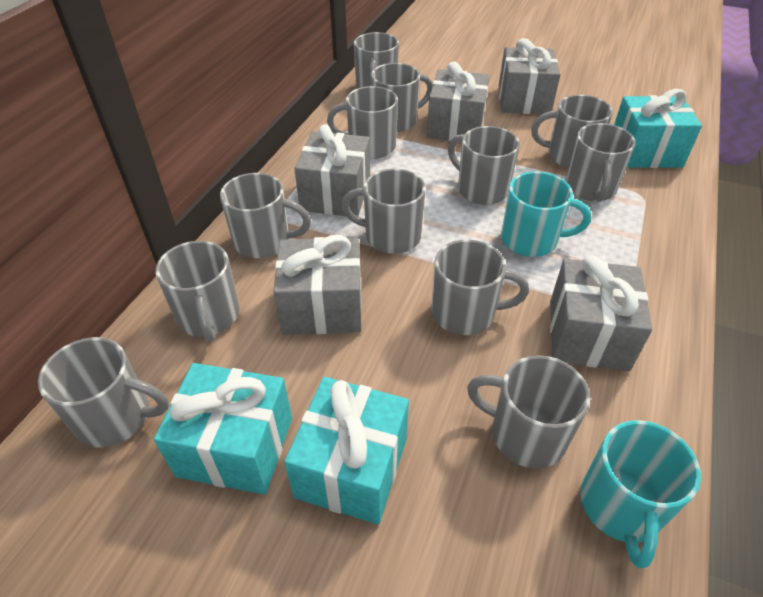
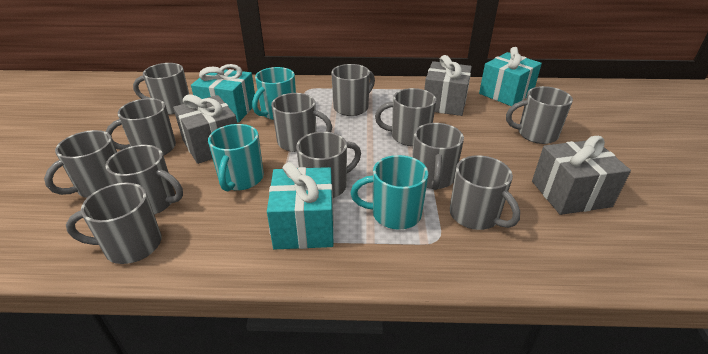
grey gift: 5 -> 3
turquoise mug: 2 -> 3

